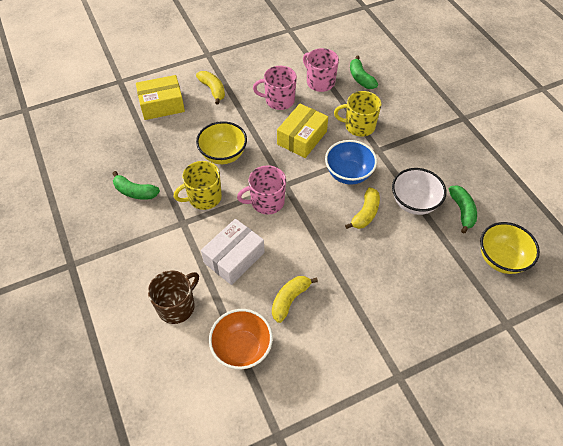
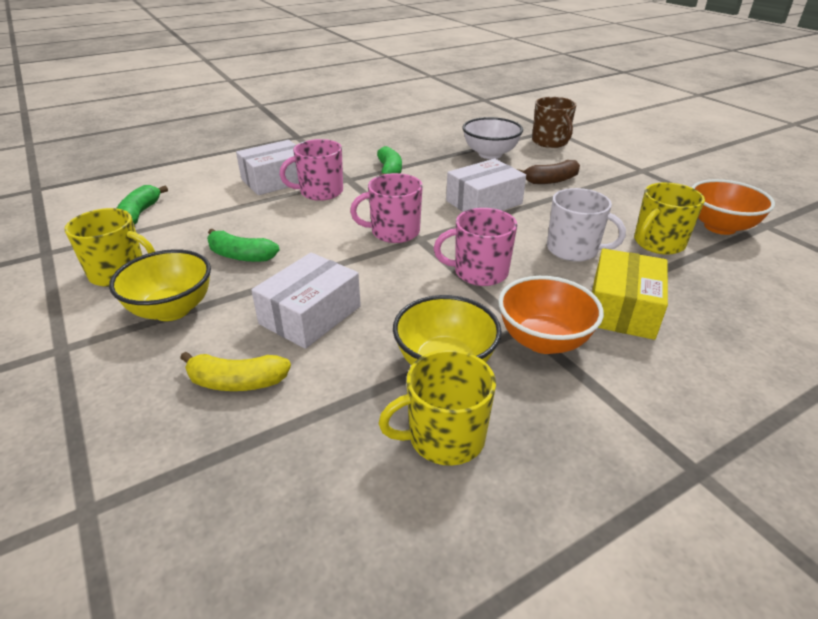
blue bowl: 1 -> 0
brown banana: 0 -> 1
orange bowl: 1 -> 2
white box: 1 -> 3
white mug: 0 -> 1
yellow banana: 3 -> 1
yellow box: 2 -> 1
yellow mug: 2 -> 3

